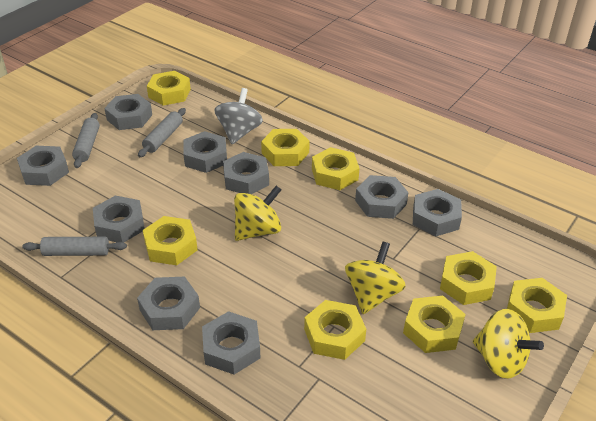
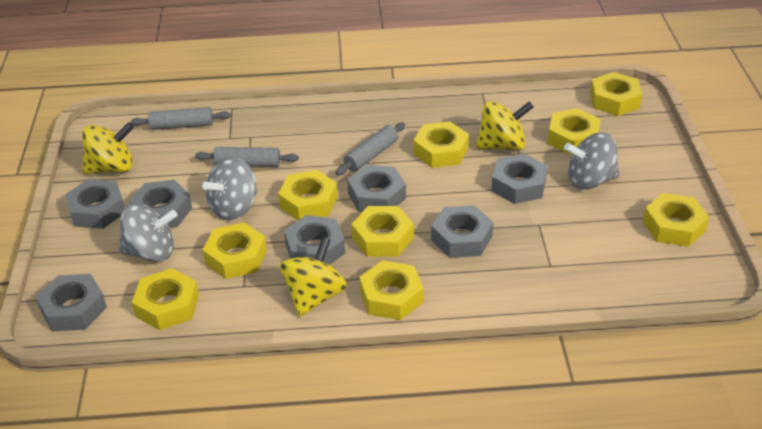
grey nut: 9 -> 7
grey spinning top: 1 -> 3
yellow nut: 8 -> 9

